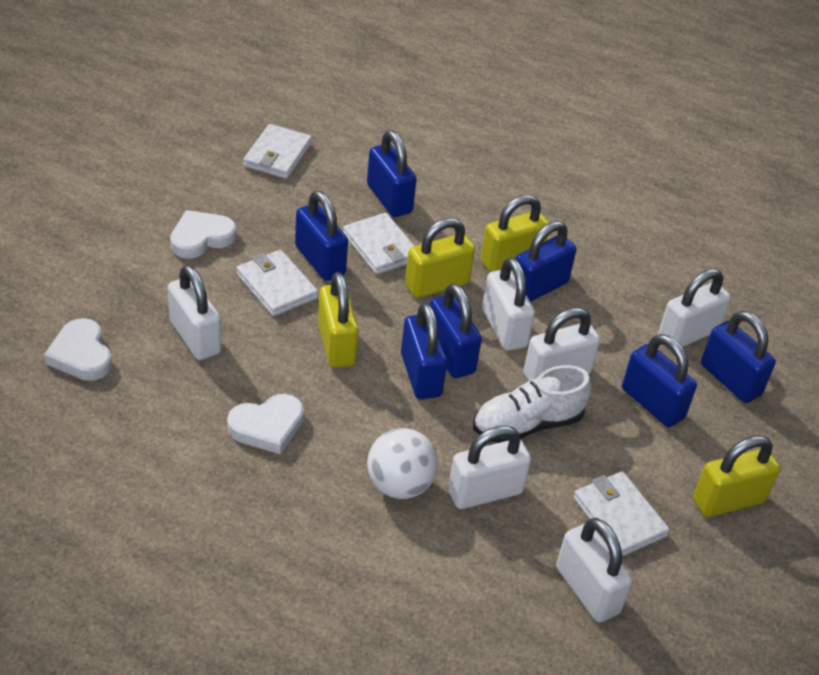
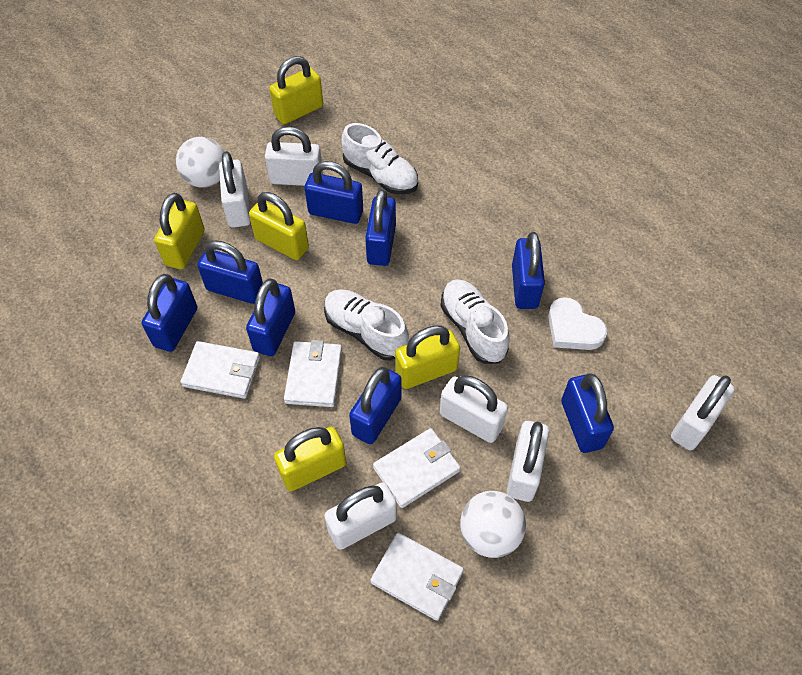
blue padlock: 7 -> 8
white ball: 1 -> 2
white heart: 3 -> 1
white shoe: 1 -> 3
yellow padlock: 4 -> 5

